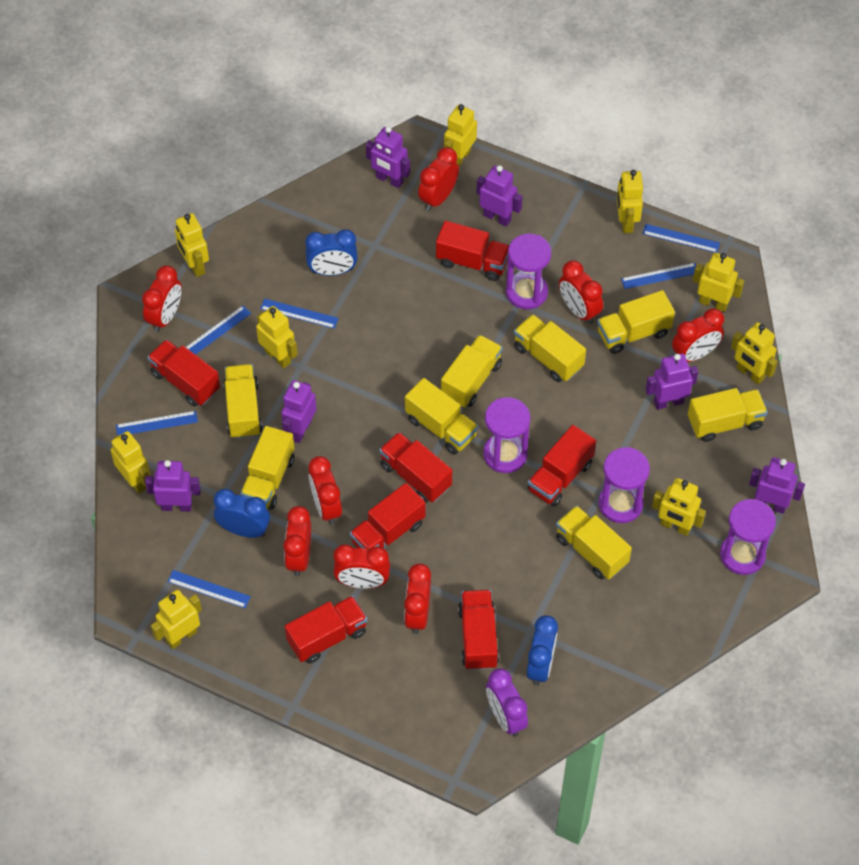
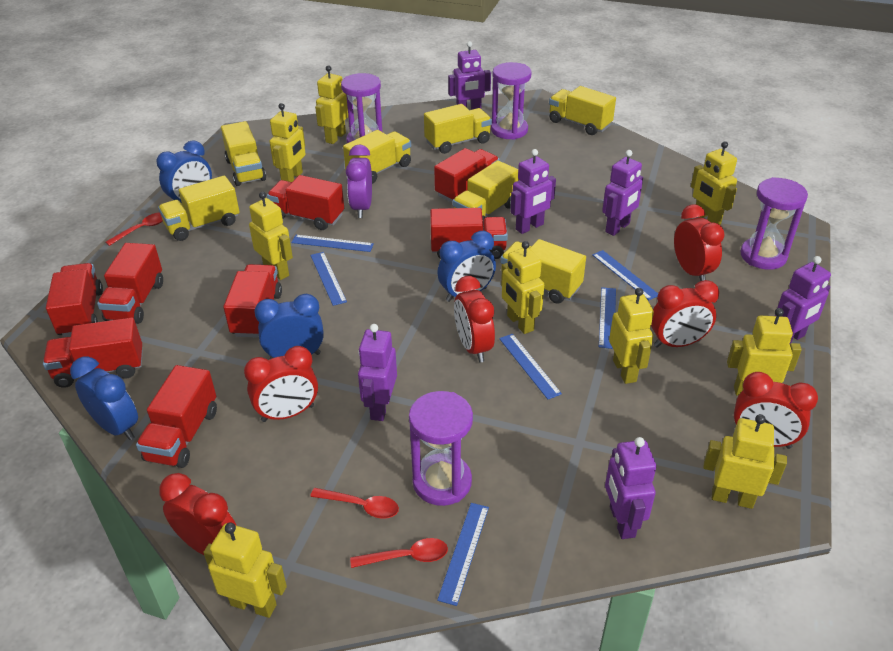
blue clock: 3 -> 4
red clock: 8 -> 6
red spoon: 0 -> 3
red truck: 7 -> 8
yellow truck: 8 -> 7

